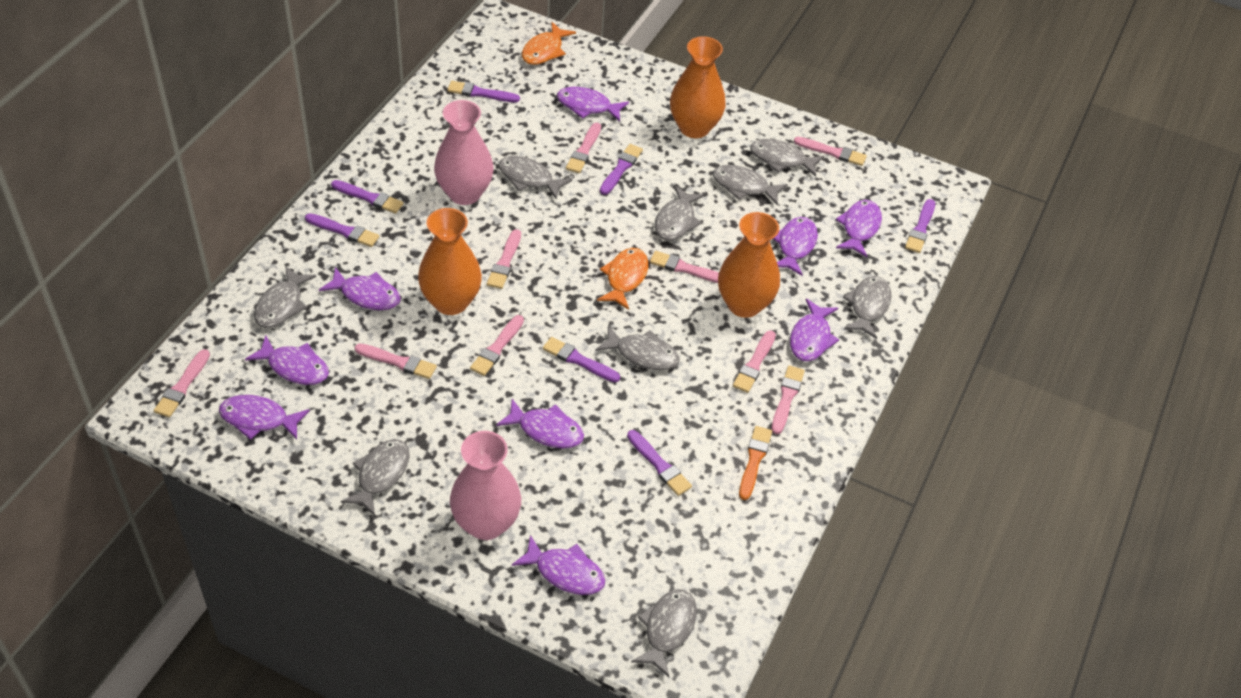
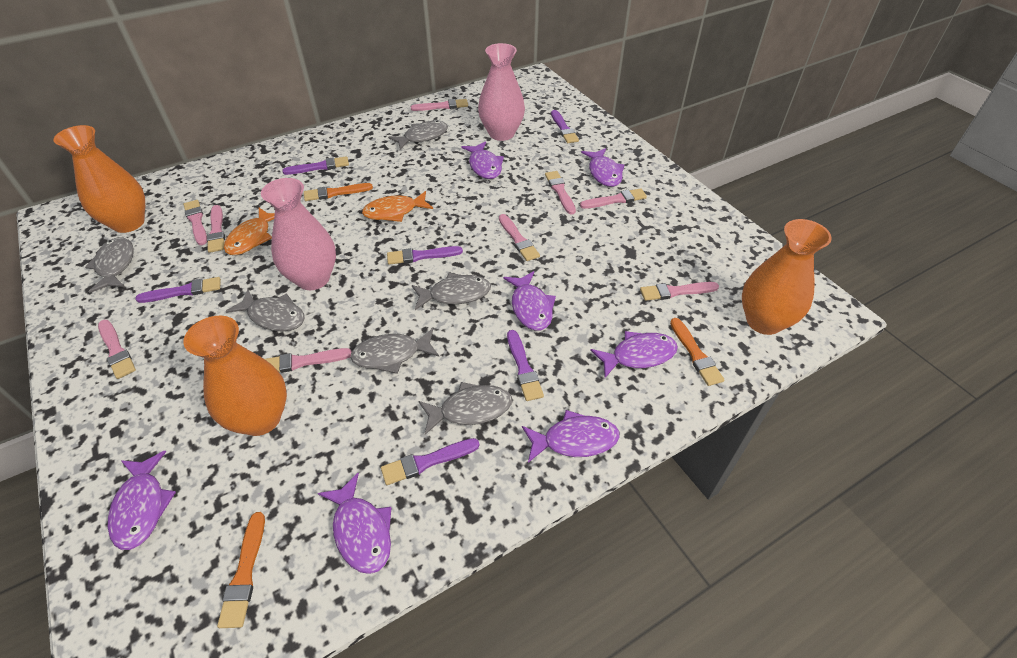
grey fish: 9 -> 6
orange brush: 1 -> 3
purple brush: 7 -> 6
purple fish: 9 -> 7

